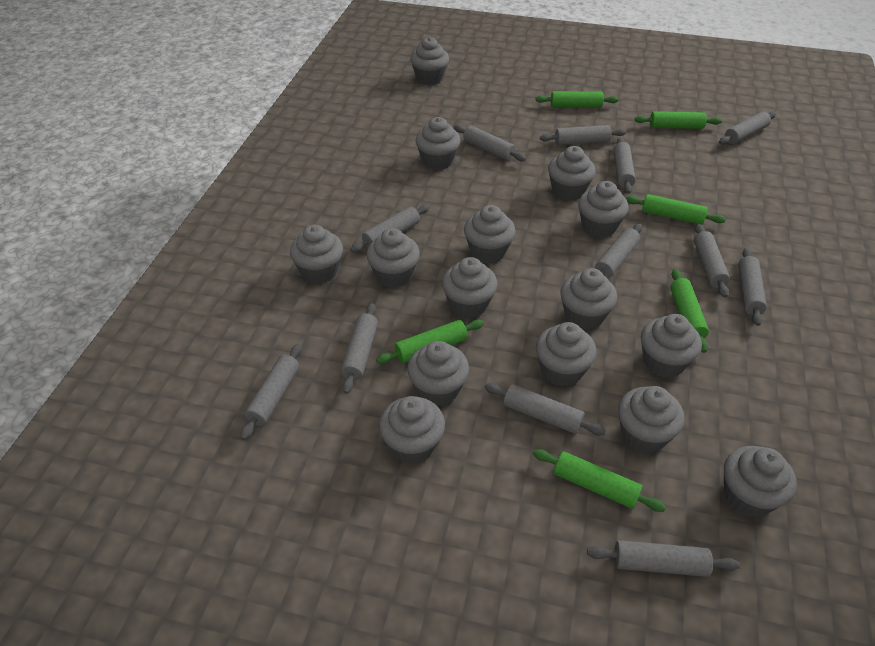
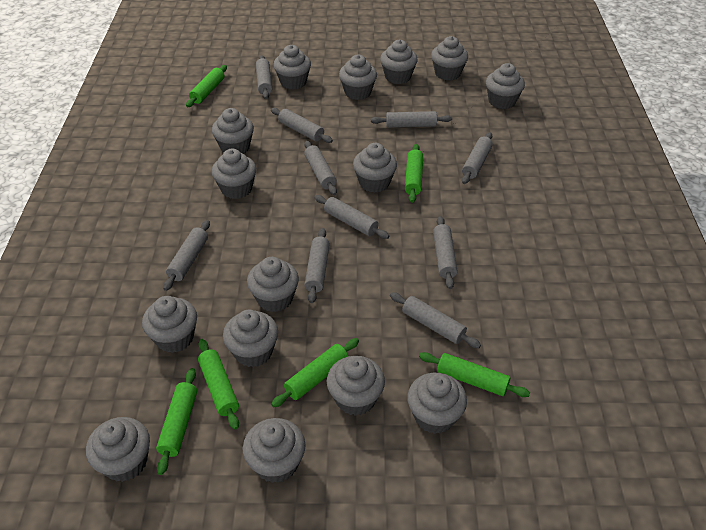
grey rolling pin: 12 -> 10

